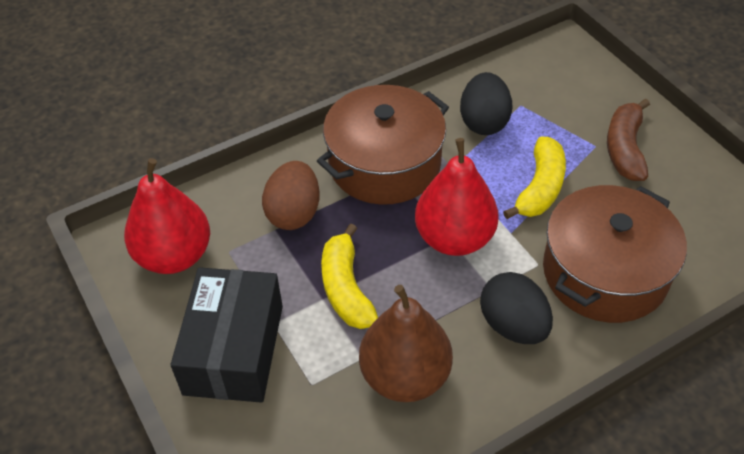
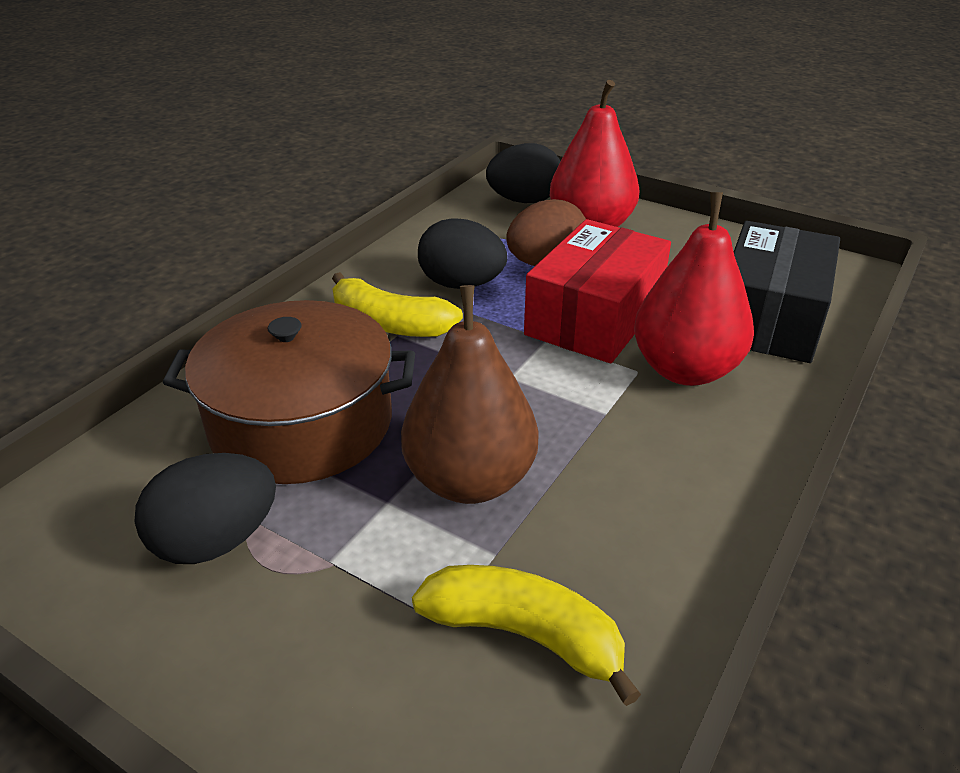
black egg: 2 -> 3
brown banana: 1 -> 0
brown pot: 2 -> 1
red box: 0 -> 1

